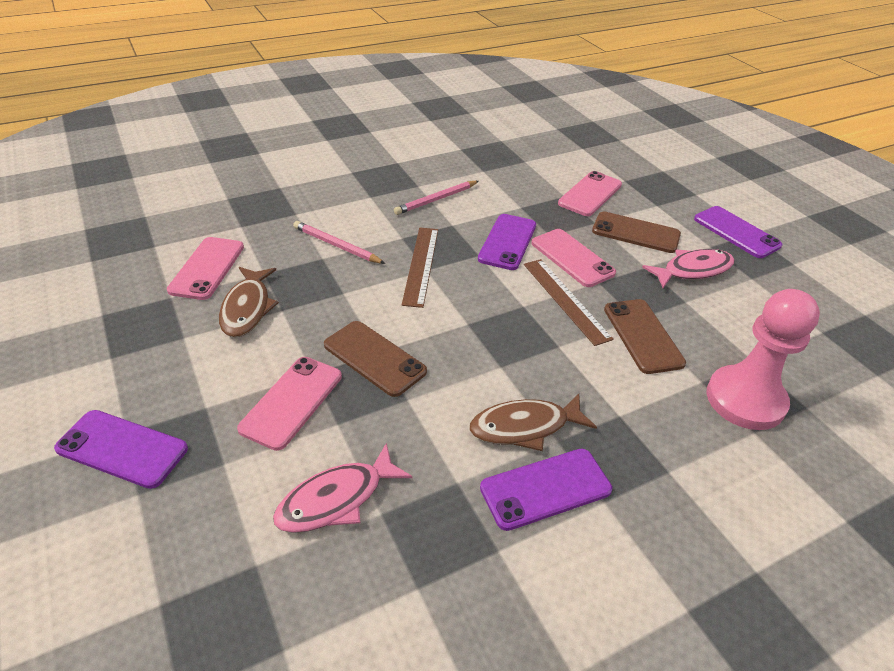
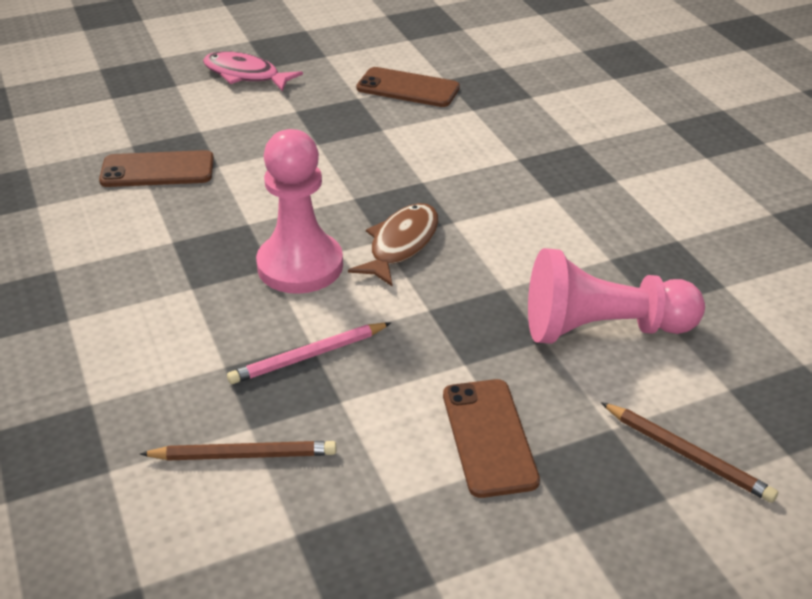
brown fish: 2 -> 1
brown pencil: 0 -> 2
brown ruler: 2 -> 0
pink fish: 2 -> 1
pink pawn: 1 -> 2
pink pencil: 2 -> 1
pink phone: 4 -> 0
purple phone: 4 -> 0

